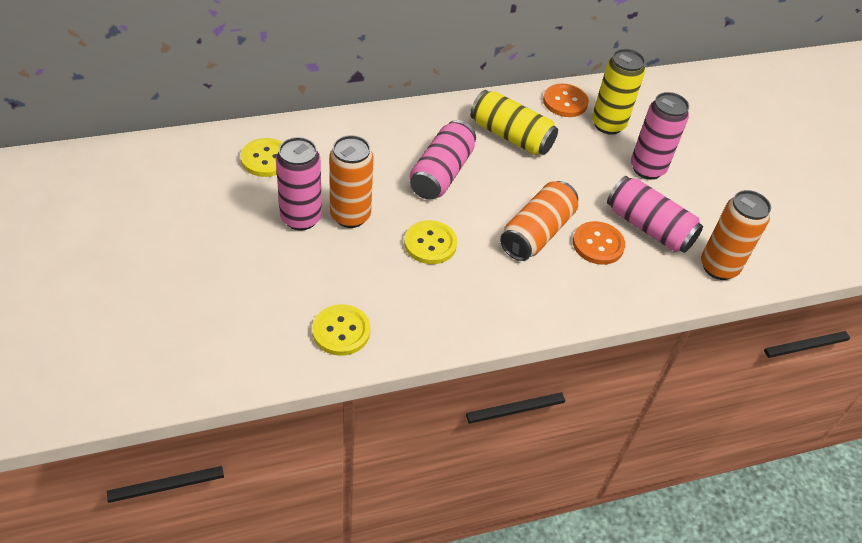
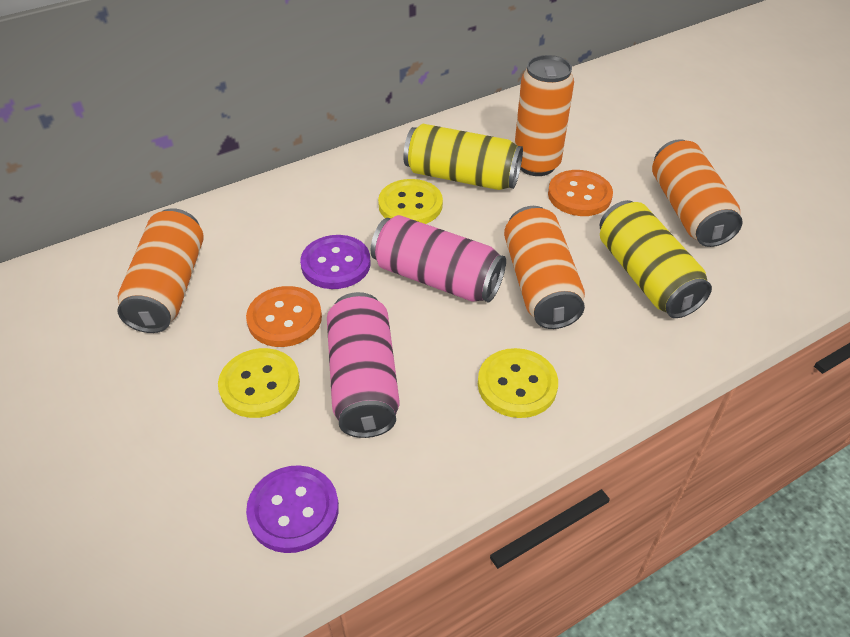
orange can: 3 -> 4
pink can: 4 -> 2
purple button: 0 -> 2

